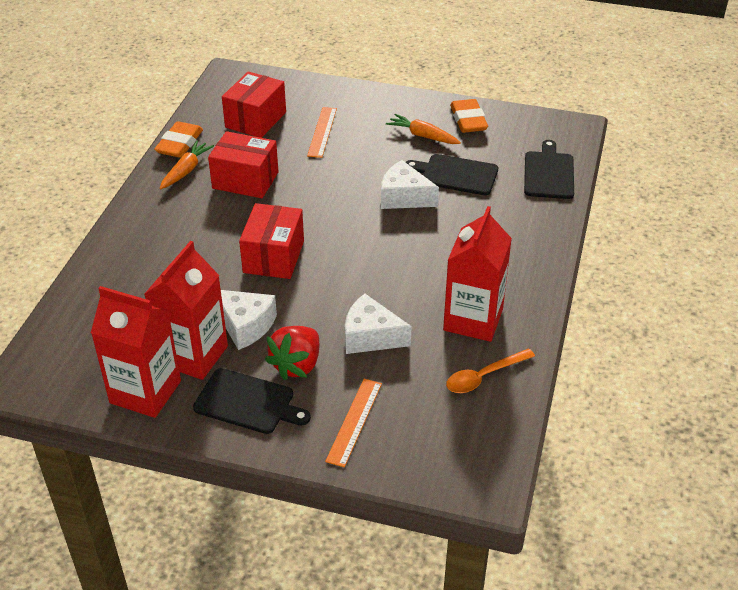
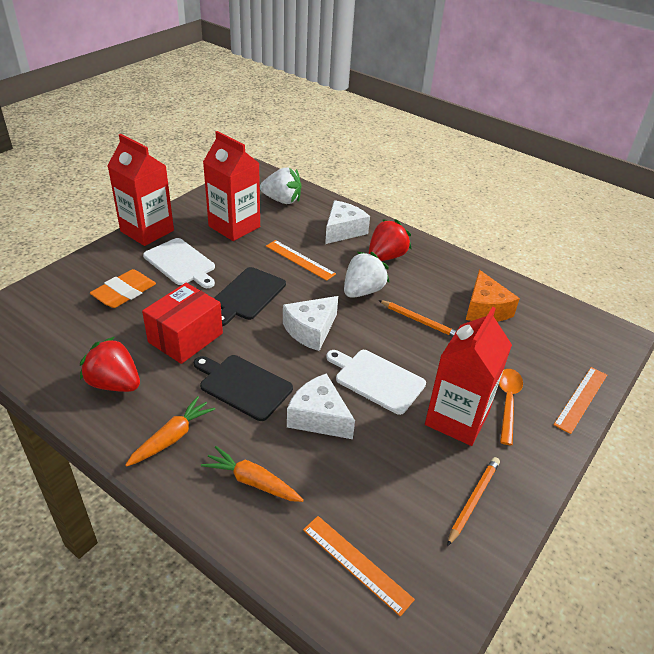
black cutting board: 3 -> 2
orange cheese: 0 -> 1
orange eraser: 2 -> 1
orange pencil: 0 -> 2
orange ruler: 2 -> 3
red box: 3 -> 1
red strawberry: 1 -> 2
white cutting board: 0 -> 2
white strawberry: 0 -> 2

